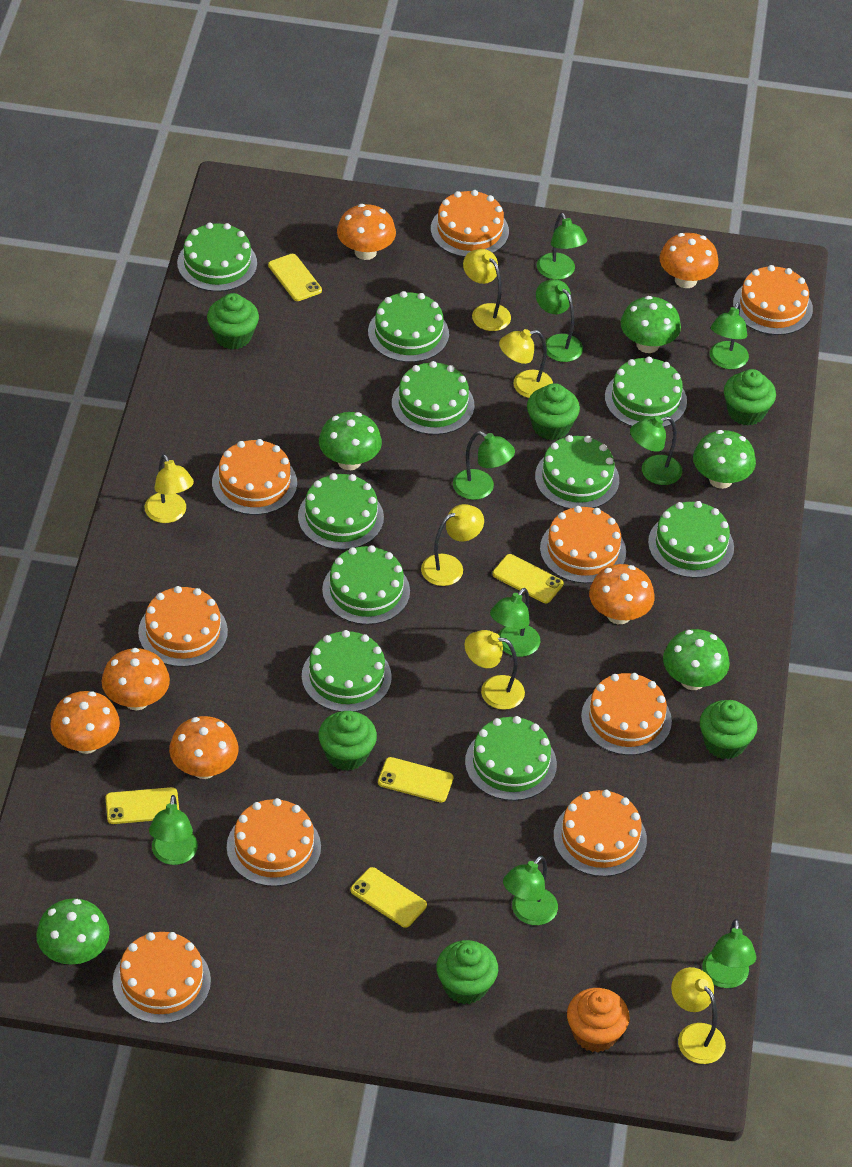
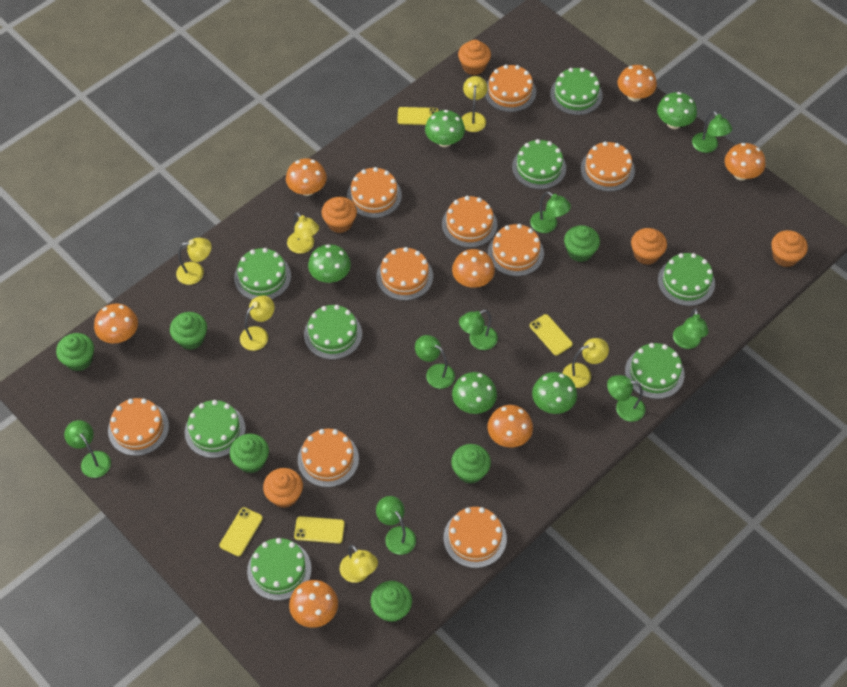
green cake: 10 -> 8
green lamp: 9 -> 8
orange cupcake: 1 -> 5
orange mushroom: 6 -> 7
yellow phone: 5 -> 4

